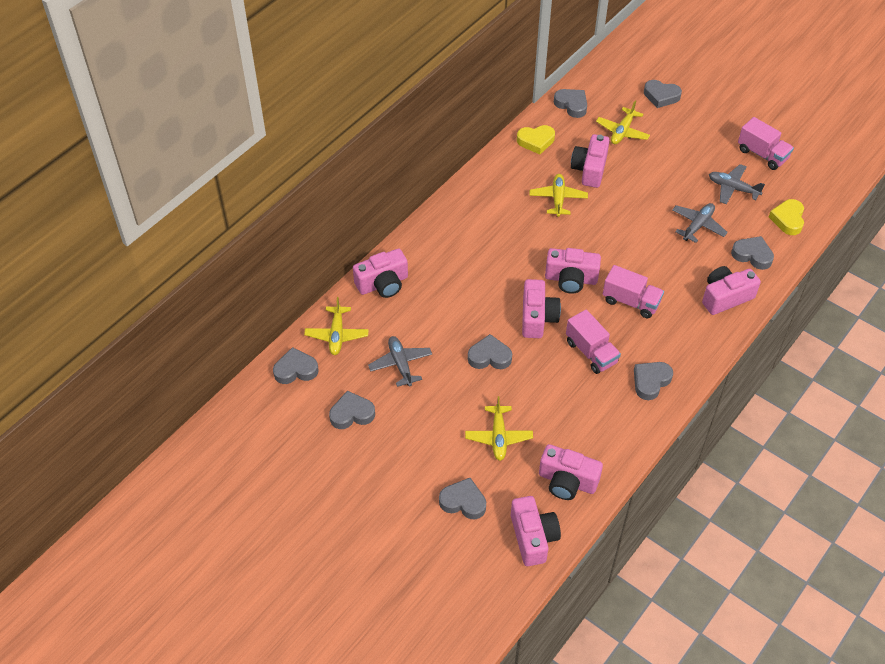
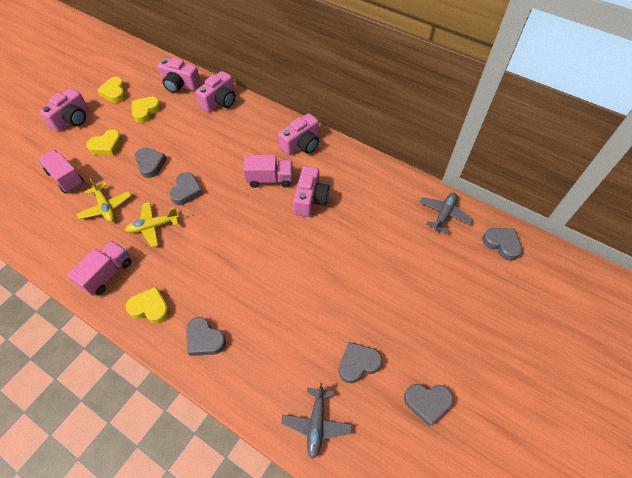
grey heart: 8 -> 6
grey plane: 3 -> 2
pink camera: 7 -> 5
yellow heart: 2 -> 4
yellow plane: 4 -> 2

